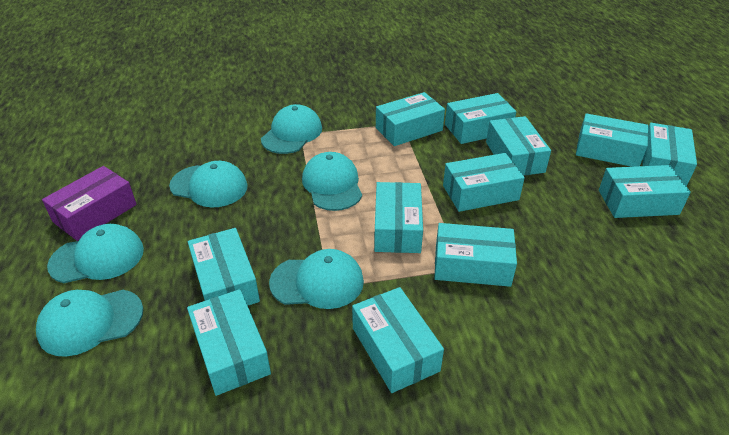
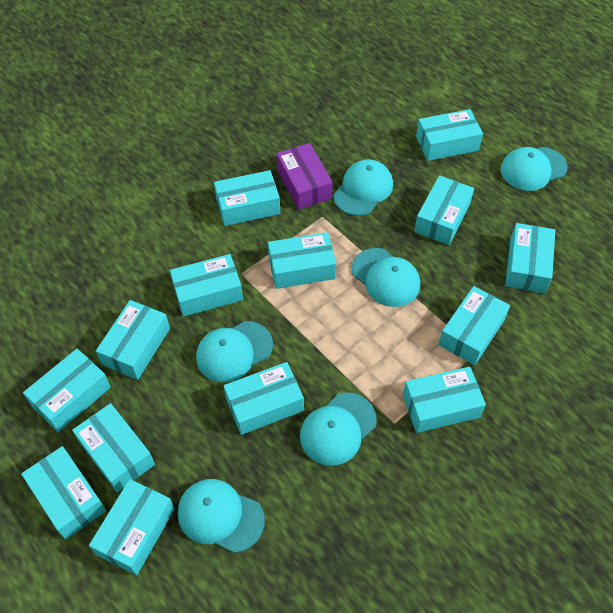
turquoise box: 12 -> 14

